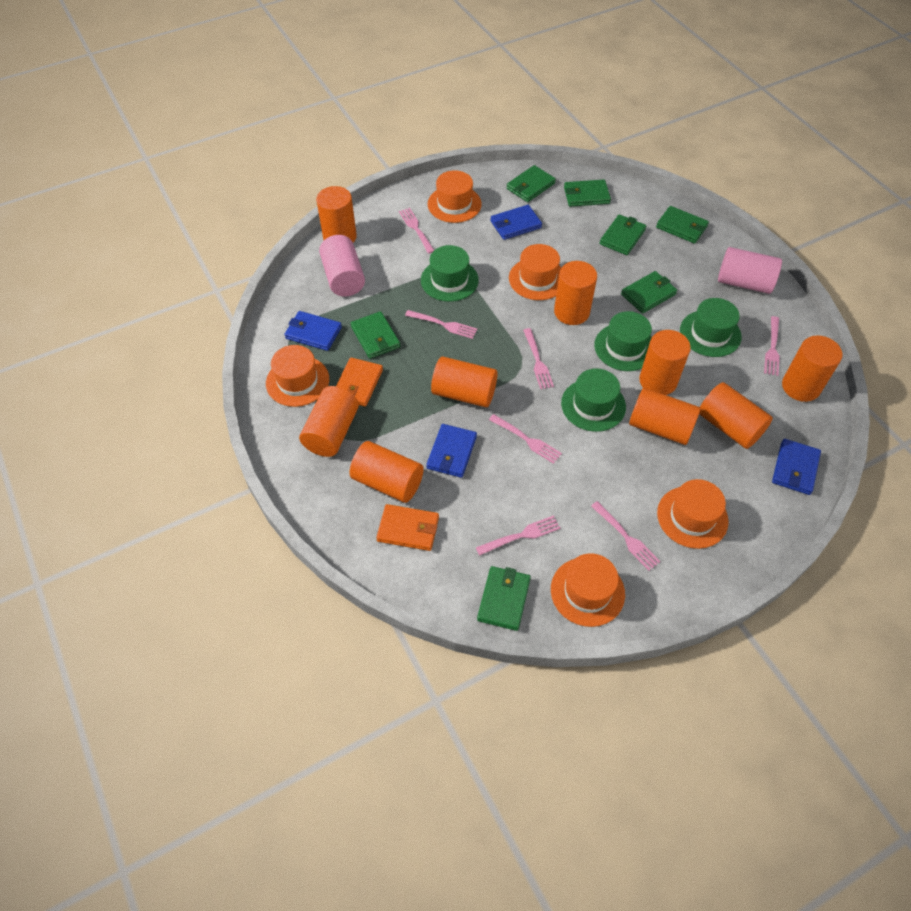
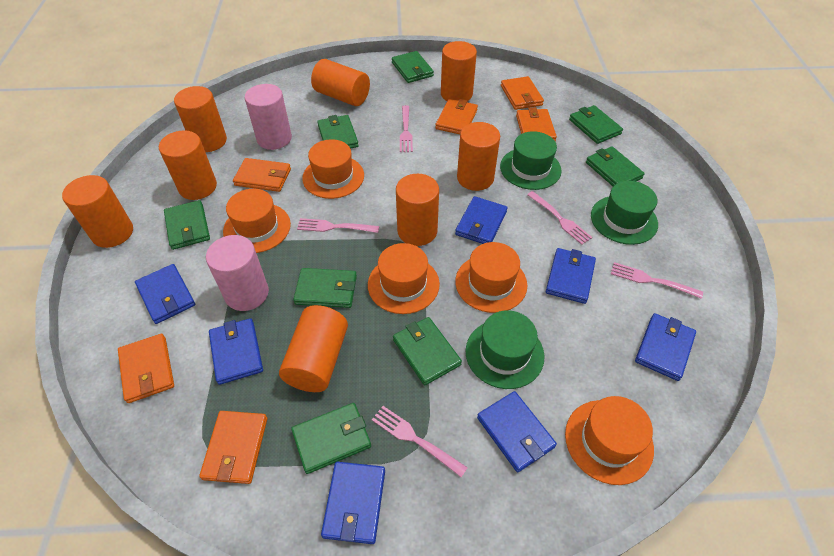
blue wallet: 4 -> 7
green hat: 4 -> 3
green wallet: 7 -> 8
orange cylinder: 9 -> 8
orange wallet: 2 -> 6
pink fork: 7 -> 5

